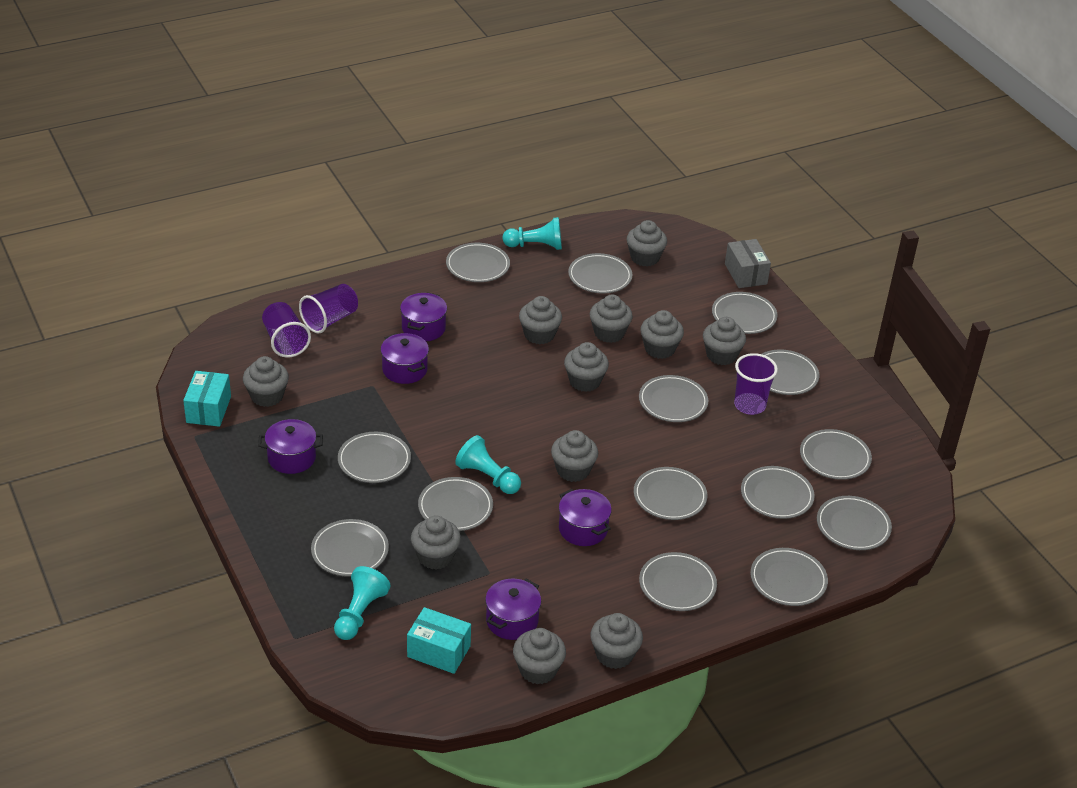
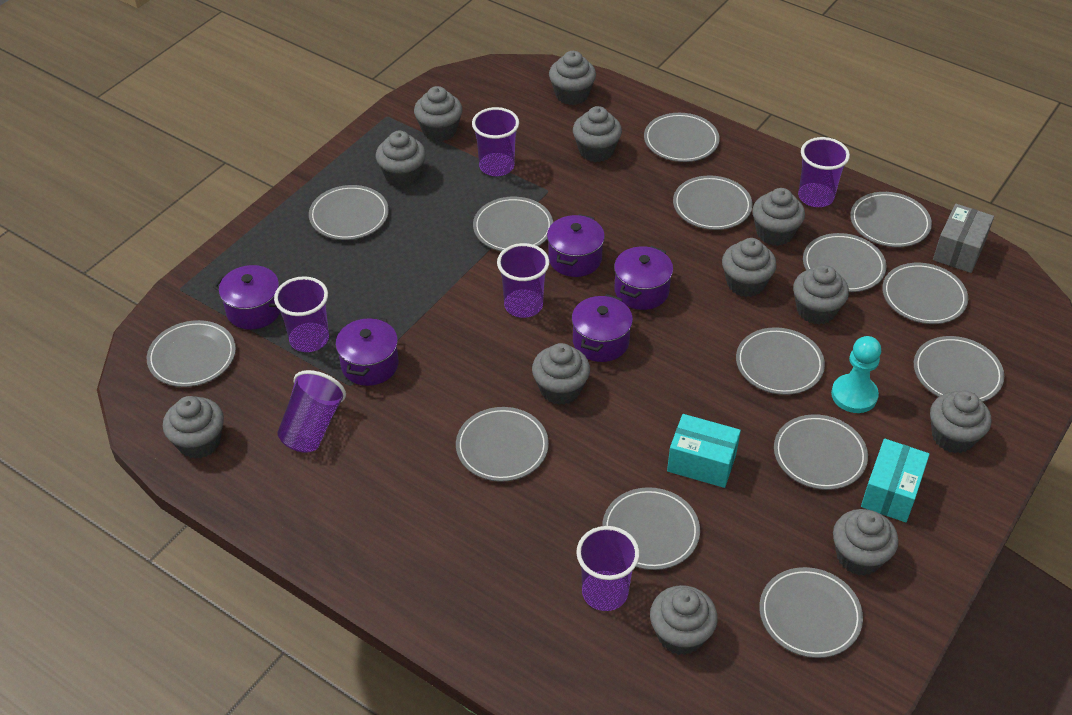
grey cupcake: 11 -> 12
purple cup: 3 -> 6
turquoise pawn: 3 -> 1

